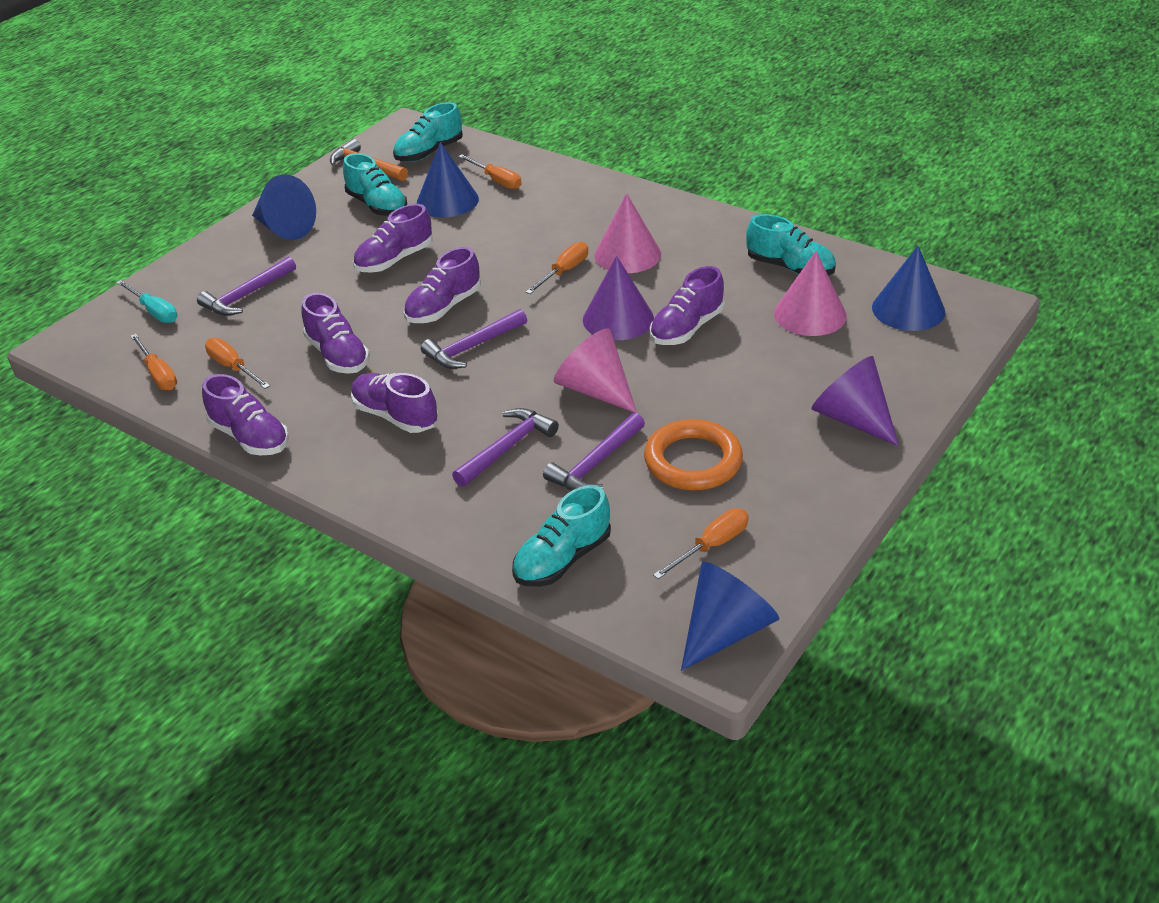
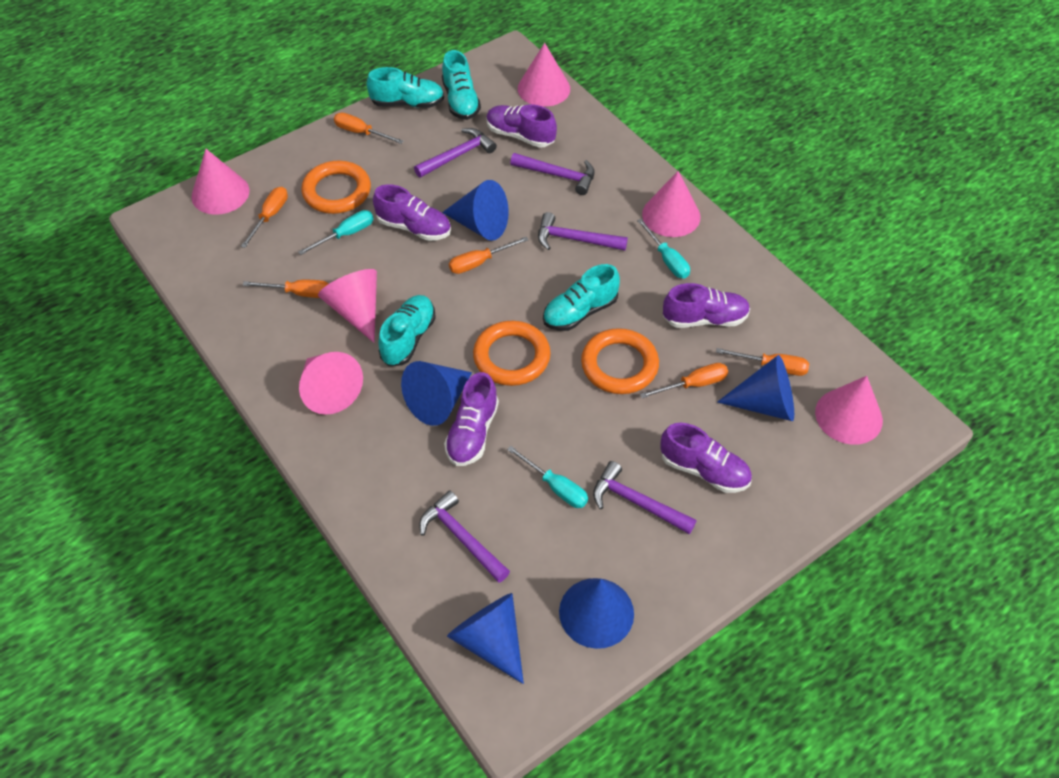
blue cone: 4 -> 5
orange hammer: 1 -> 0
orange ring: 1 -> 3
orange screwdriver: 5 -> 6
pink cone: 3 -> 6
purple cone: 2 -> 0
purple hammer: 4 -> 5
purple shoe: 6 -> 5
turquoise screwdriver: 1 -> 3

